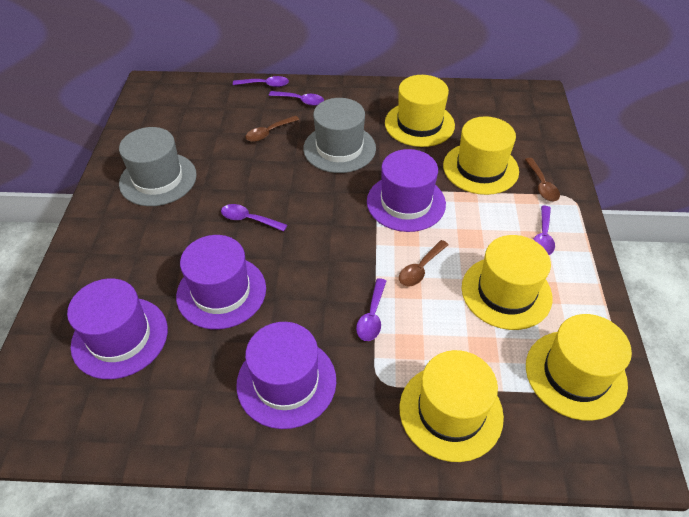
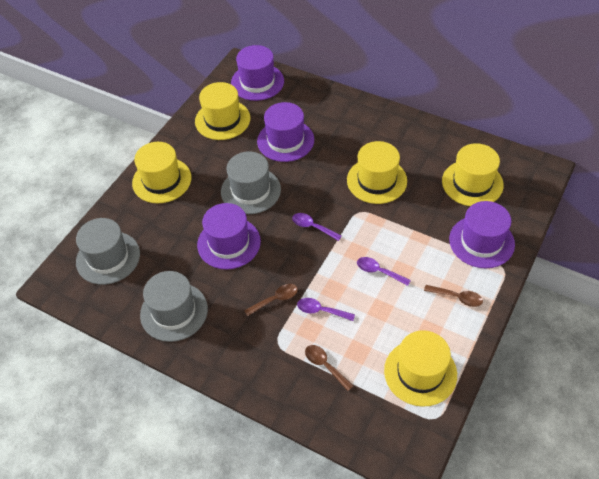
grey hat: 2 -> 3
purple spoon: 5 -> 3

